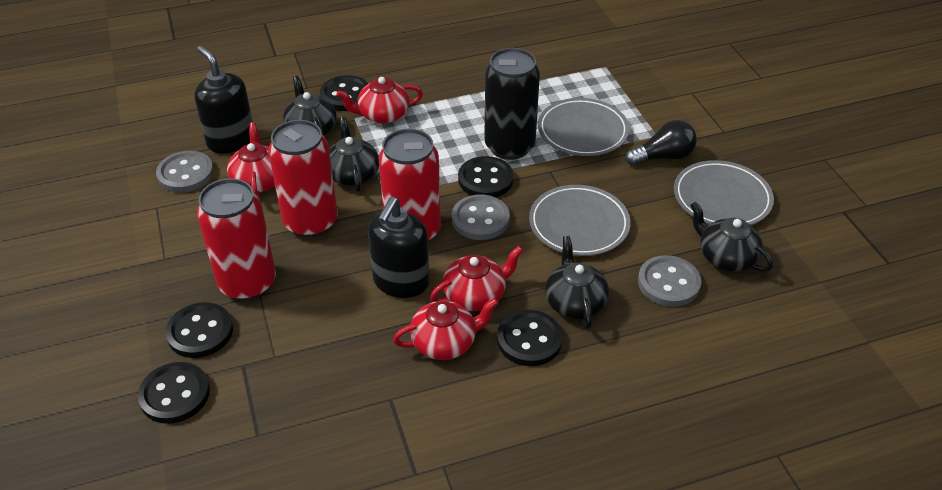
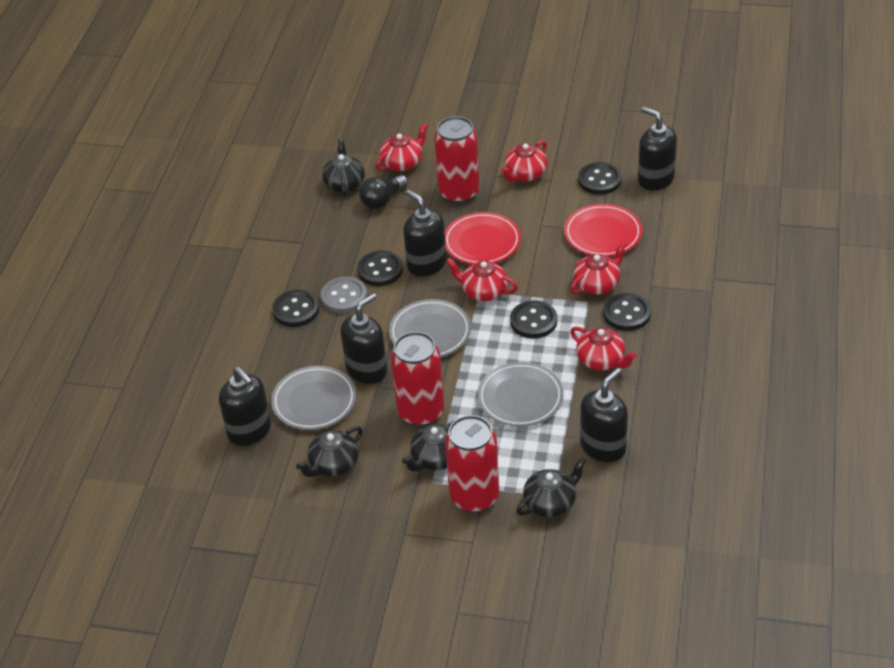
black can: 1 -> 0
black soap dispenser: 2 -> 5
grey button: 3 -> 1
red plate: 0 -> 2
red teapot: 4 -> 5

